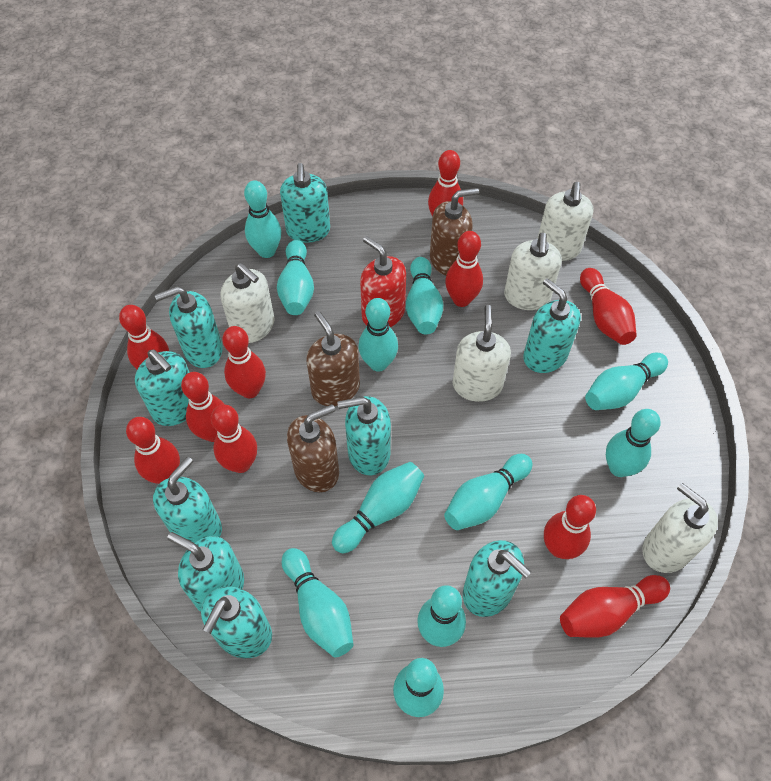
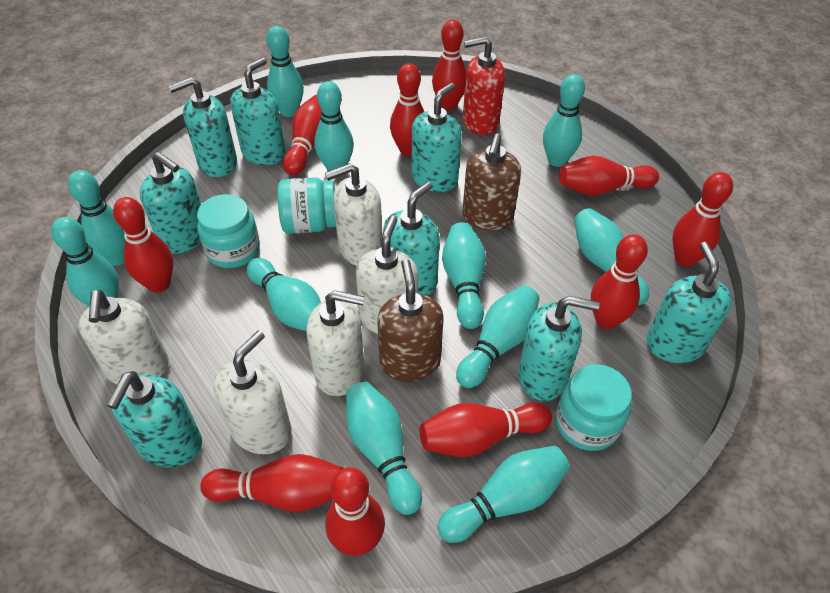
brown soap dispenser: 3 -> 2
turquoise jar: 0 -> 3
turquoise soap dispenser: 9 -> 8

